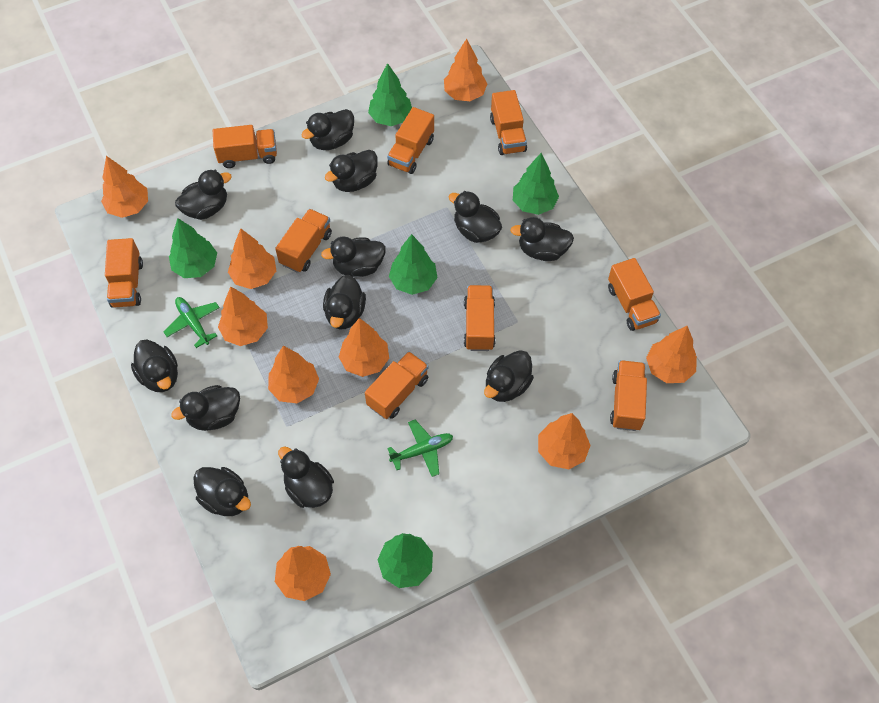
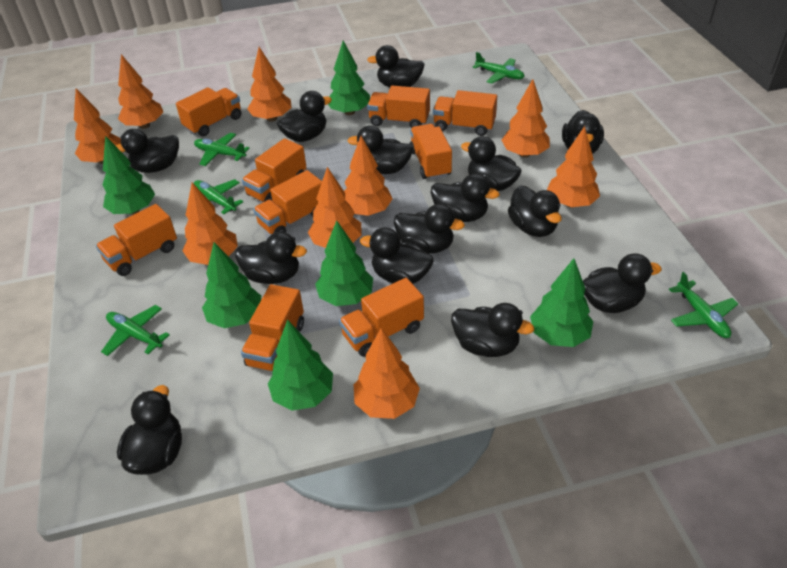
black duck: 12 -> 14
green plane: 2 -> 5
green tree: 5 -> 6

